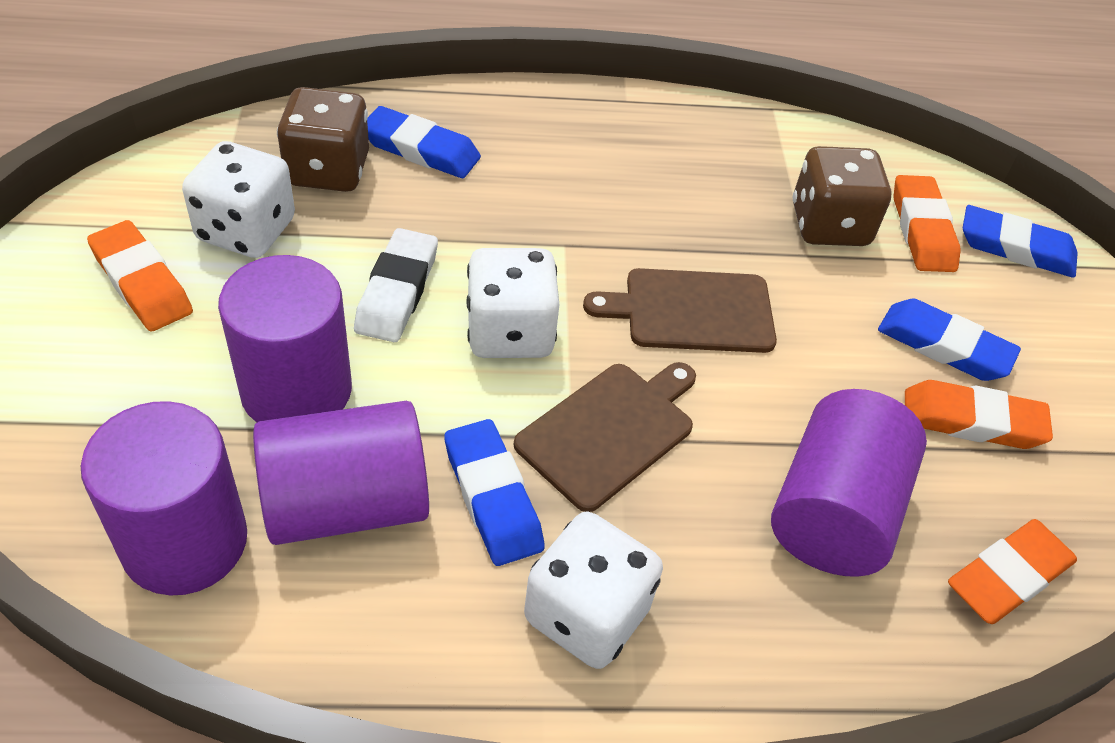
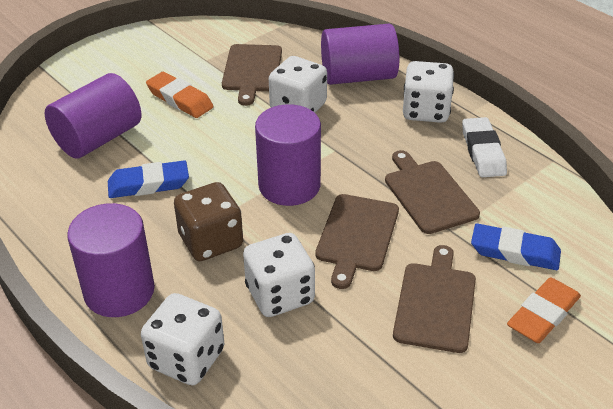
blue eraser: 4 -> 2
brown cutting board: 2 -> 4
brown dice: 2 -> 1
orange eraser: 4 -> 2
white dice: 3 -> 4

